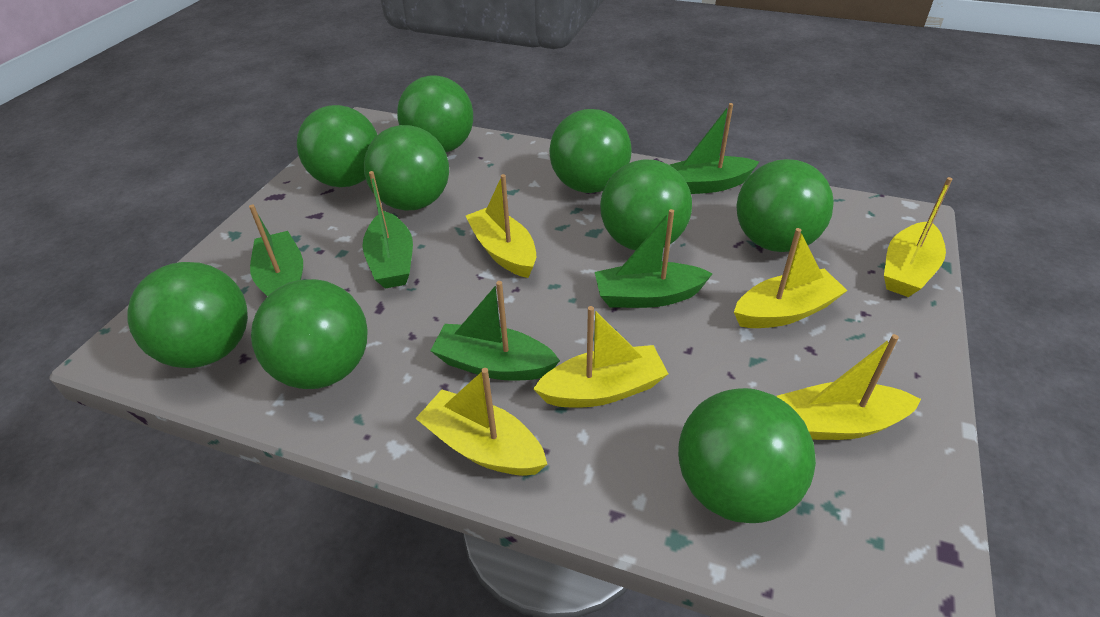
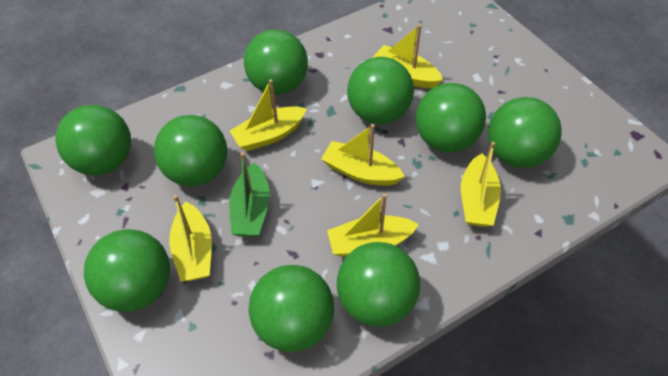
green boat: 5 -> 1

